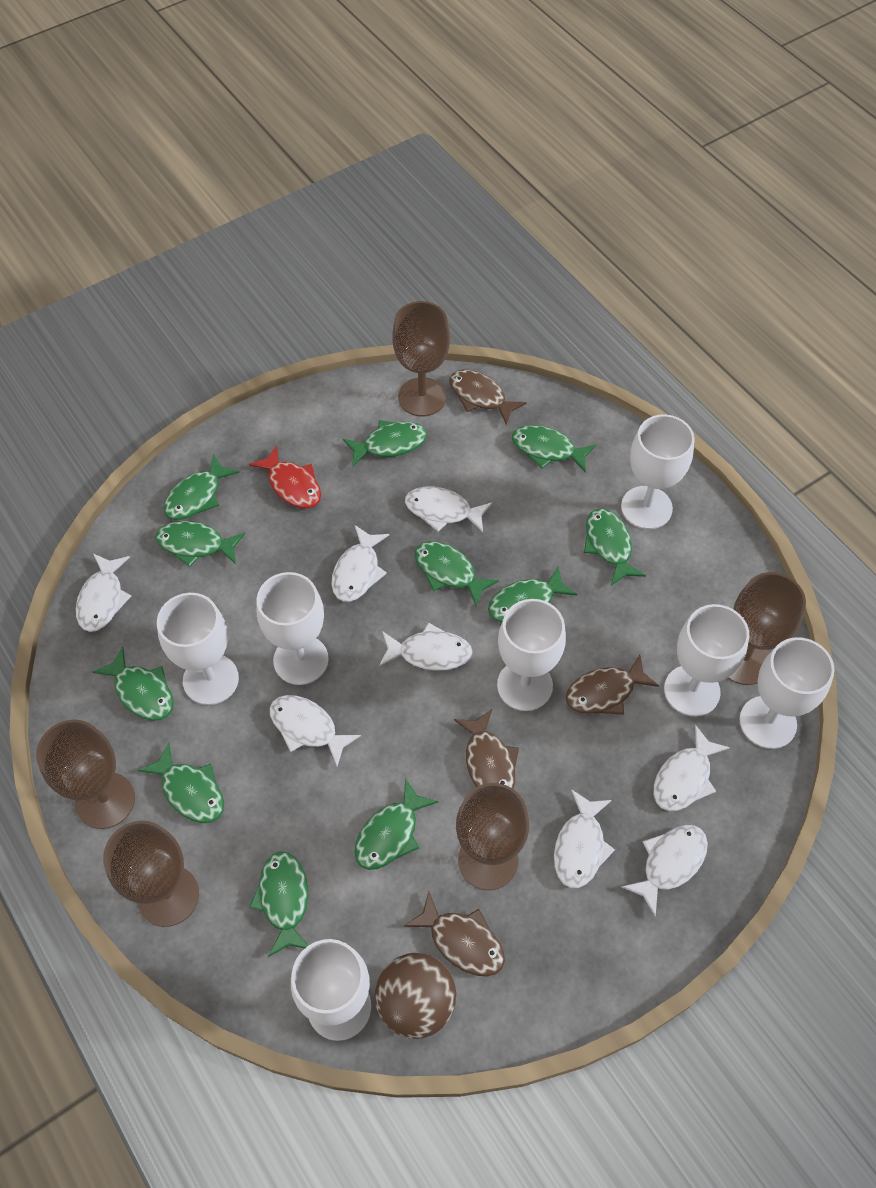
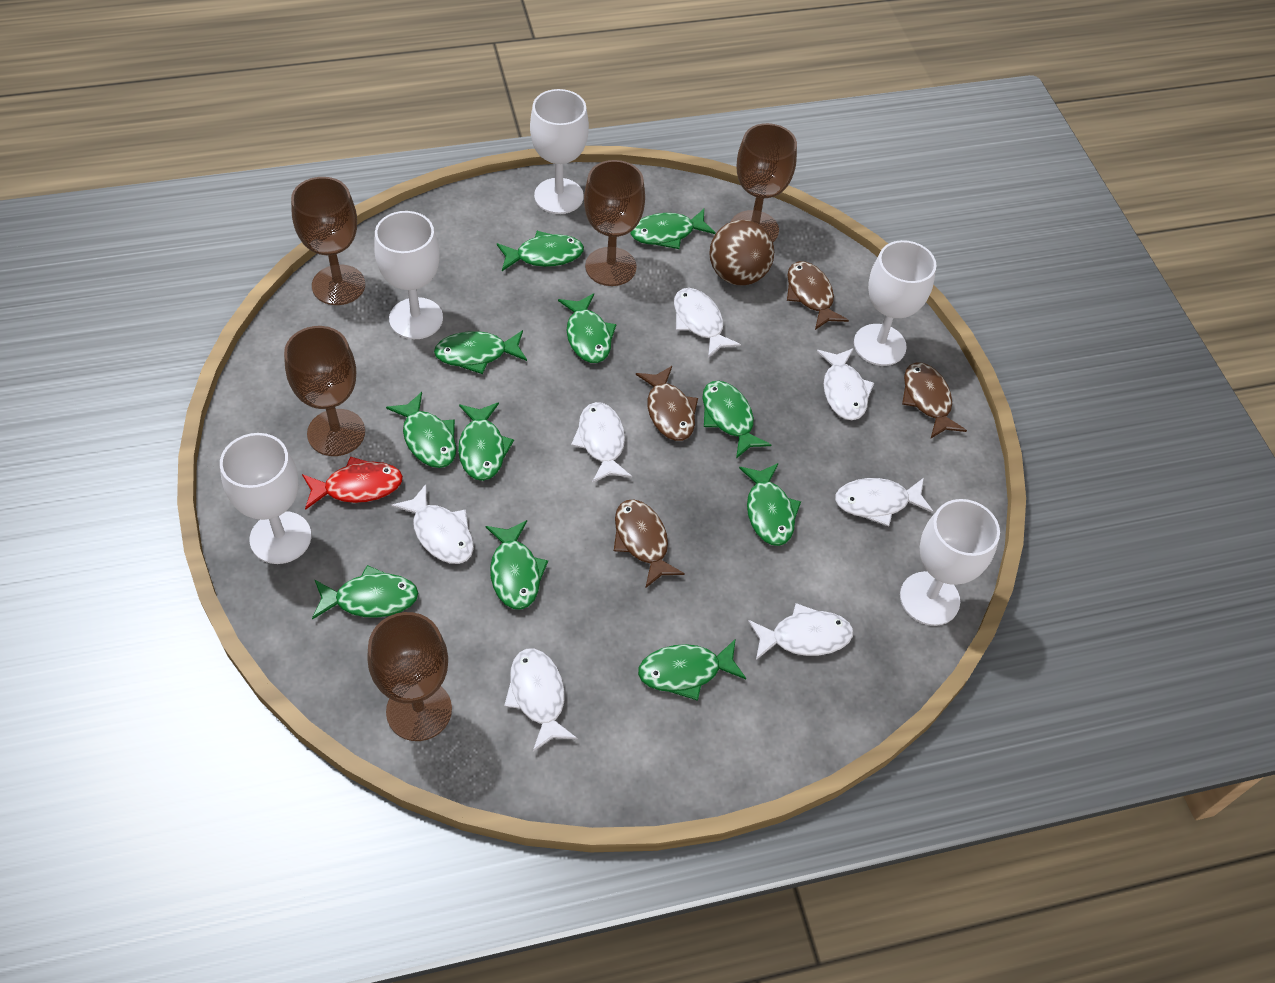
white fish: 8 -> 7
white goblet: 7 -> 5

